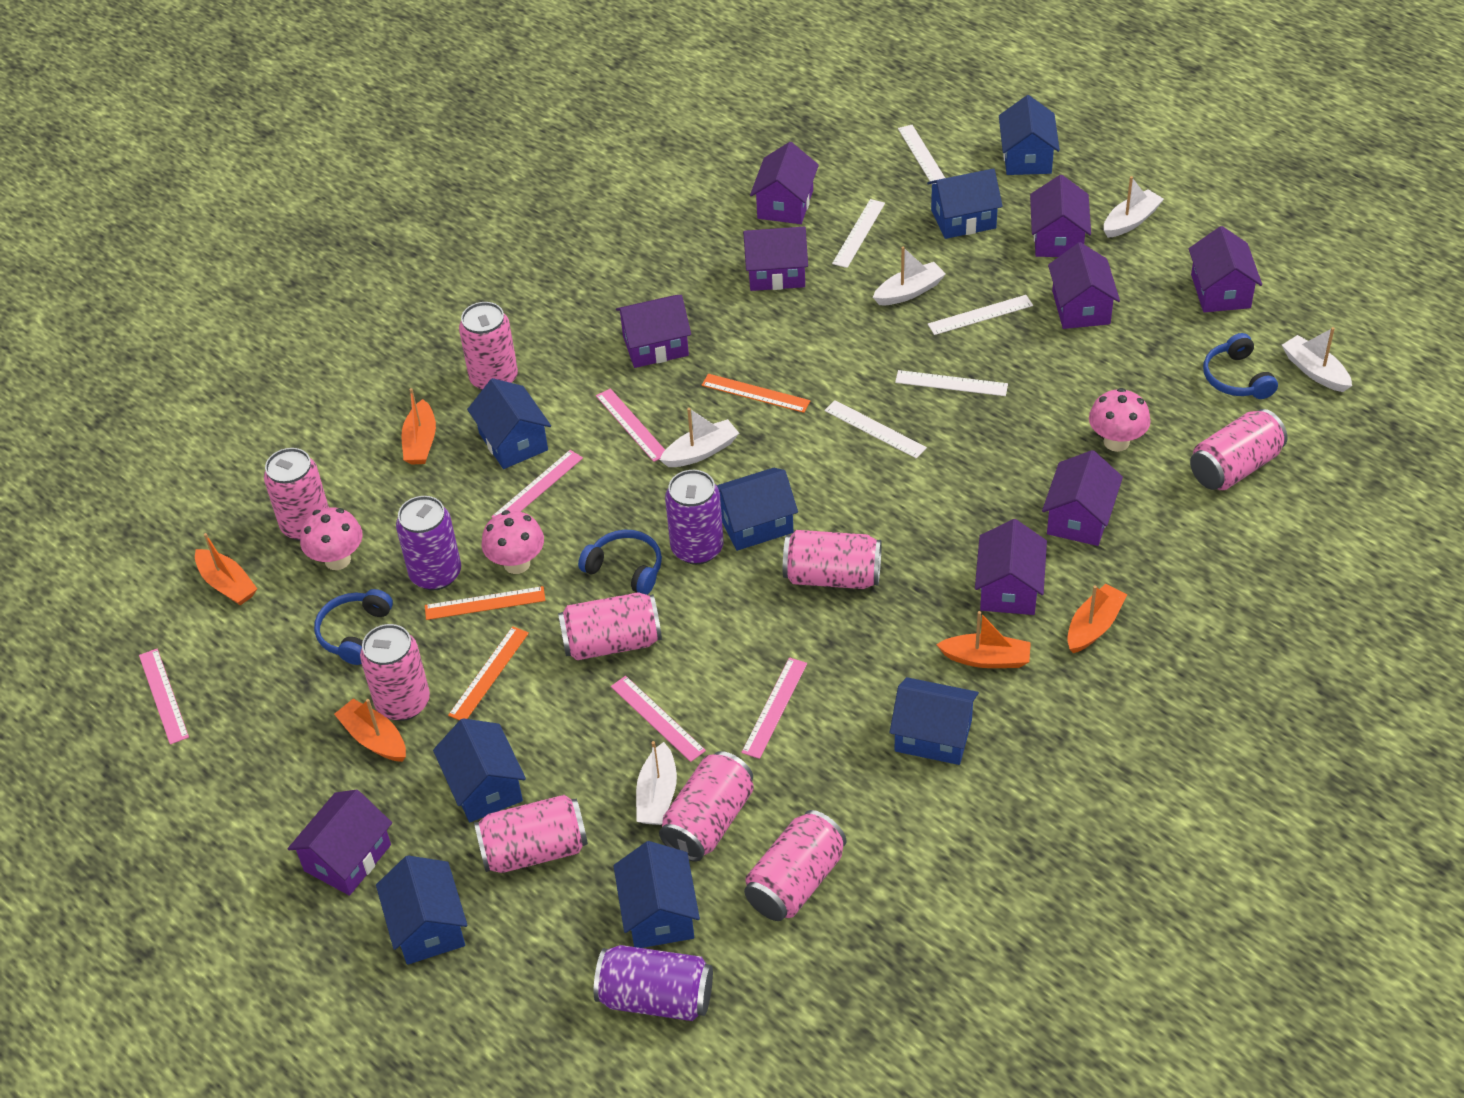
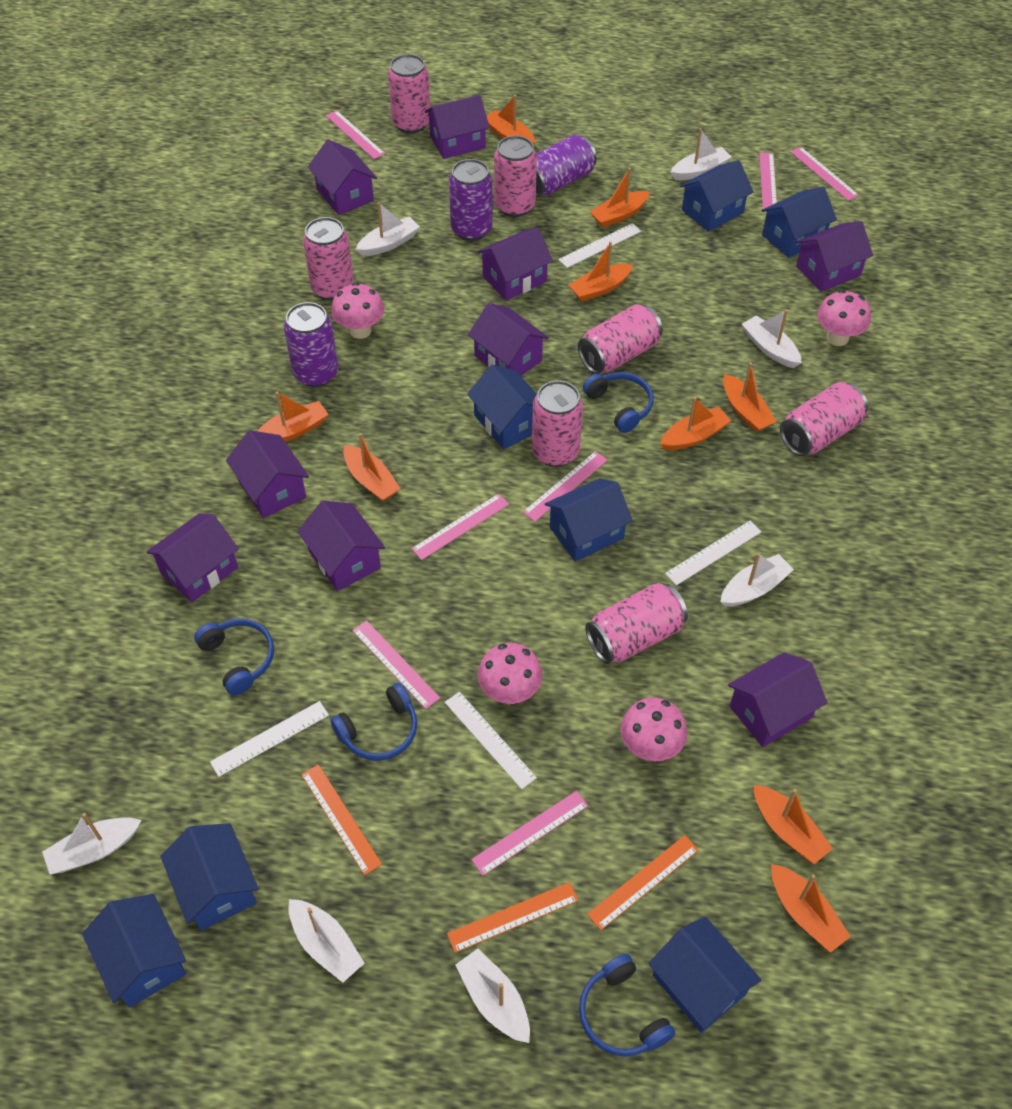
blue headphones: 3 -> 4
blue house: 8 -> 7
orange boat: 5 -> 9
pink can: 9 -> 7
pink mushroom: 3 -> 4
pink ruler: 5 -> 7
white boat: 5 -> 7
white ruler: 5 -> 4

